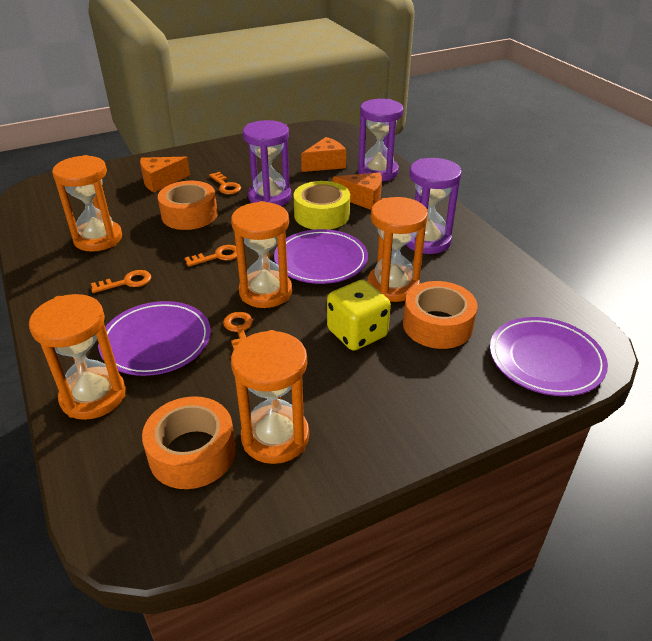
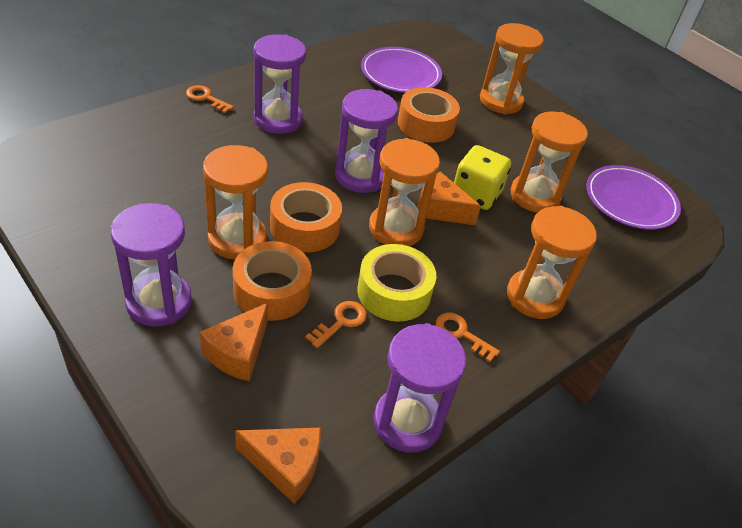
orange key: 4 -> 3
purple hourglass: 3 -> 4
purple plate: 3 -> 2

